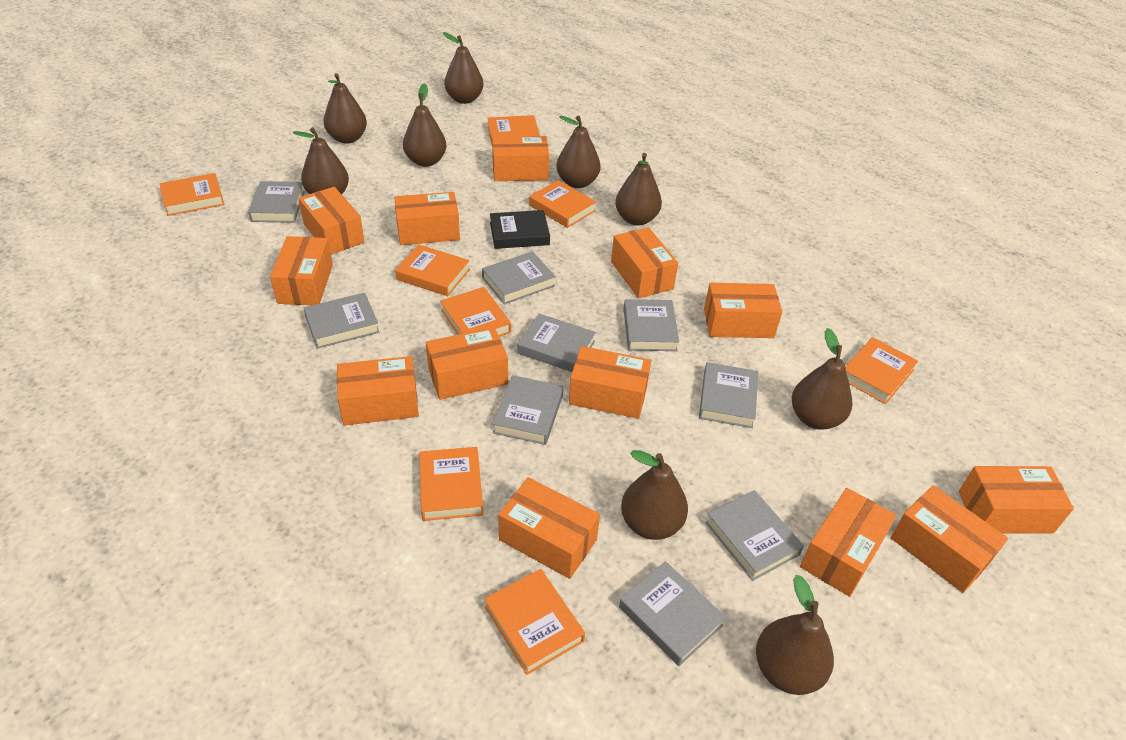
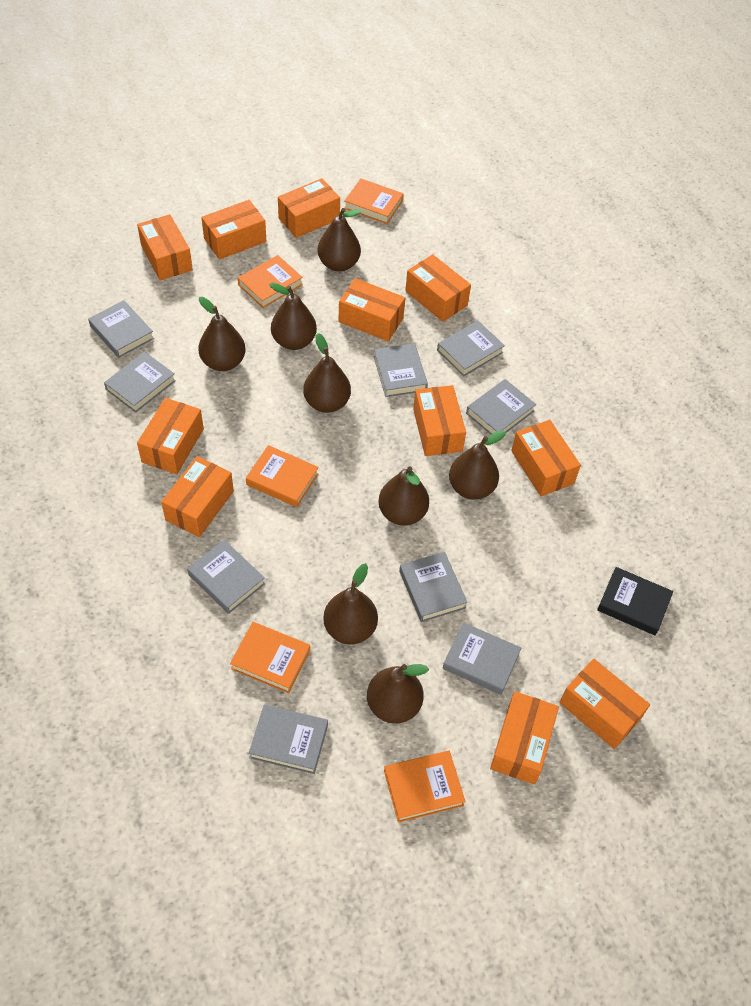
brown pear: 9 -> 8
orange book: 8 -> 5
orange box: 13 -> 11

